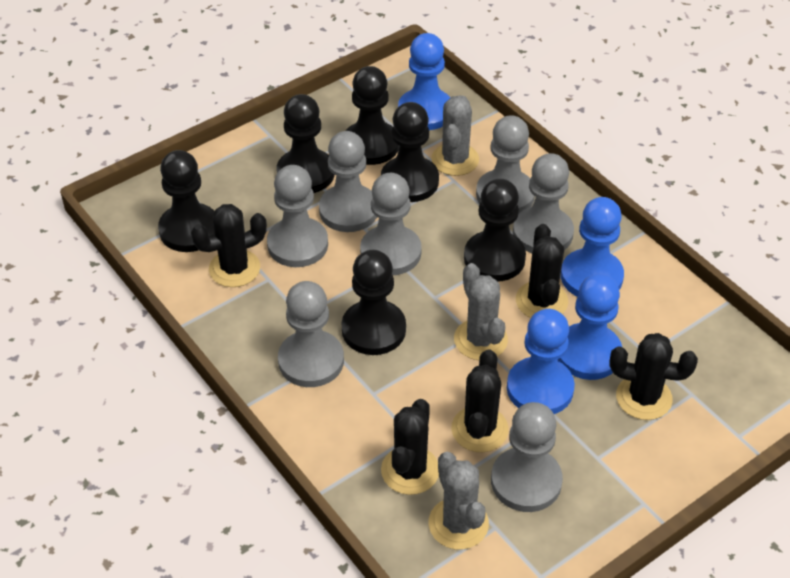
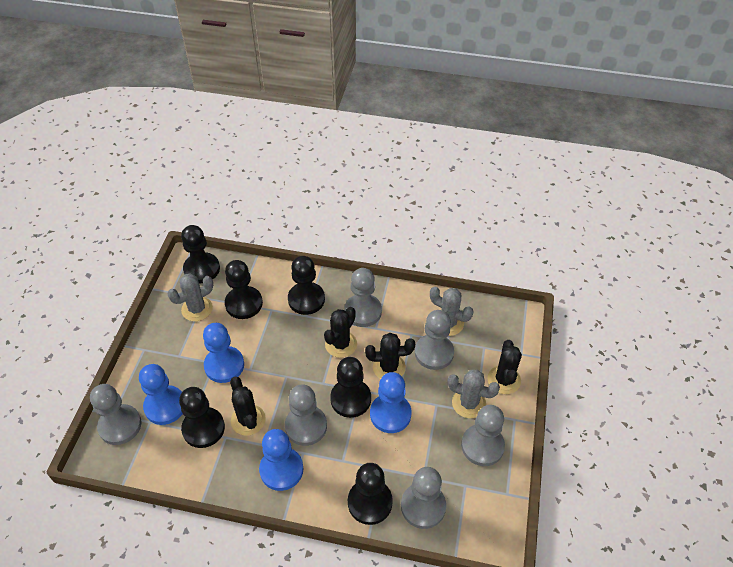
black cactus: 5 -> 4
grey pawn: 7 -> 6

